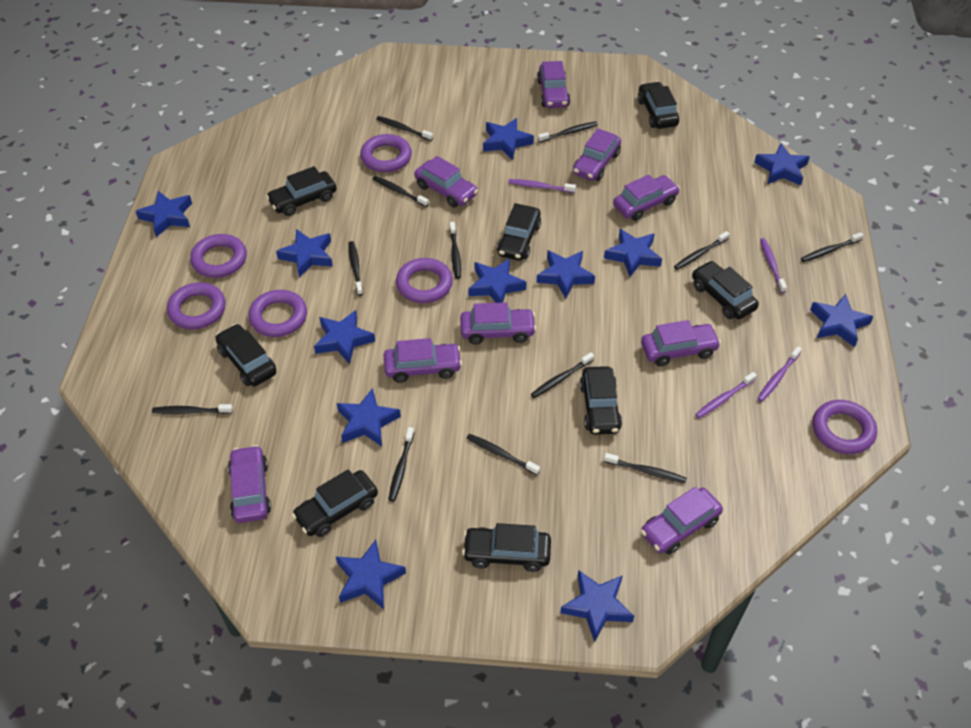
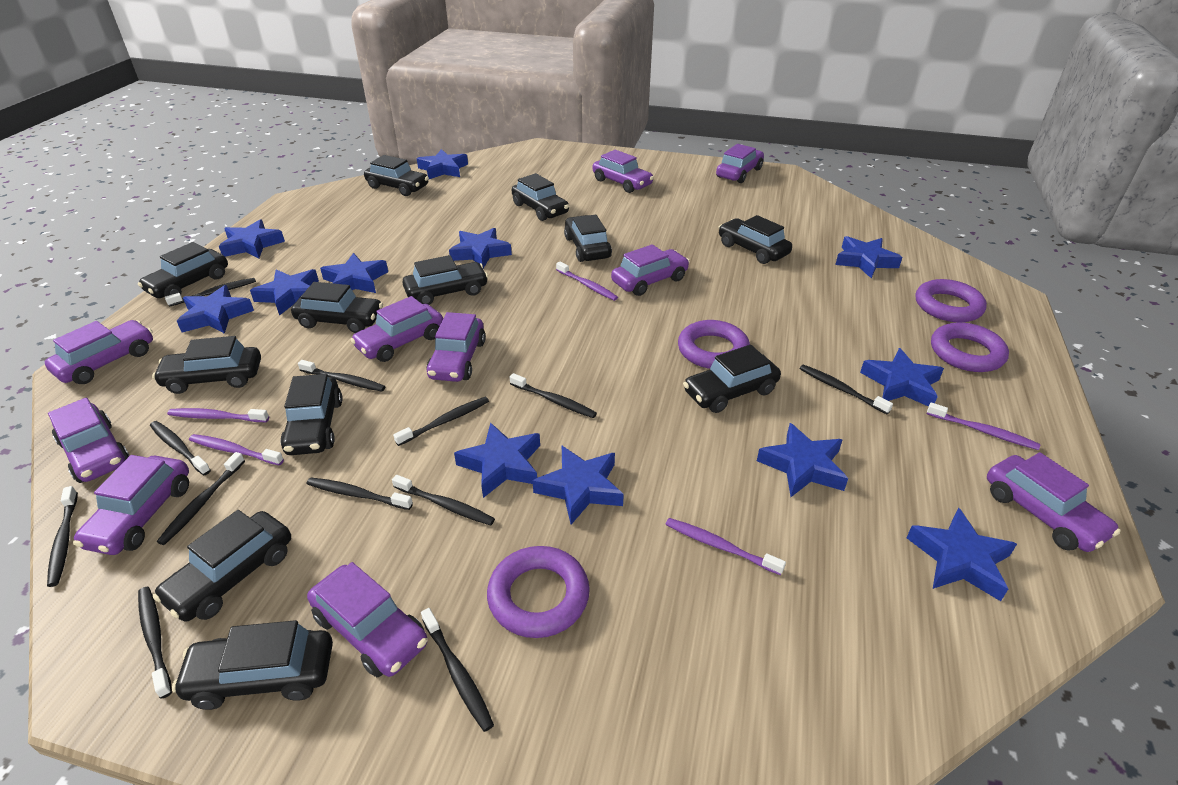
black car: 8 -> 12
purple car: 9 -> 10
purple ring: 6 -> 4
purple toothbrush: 4 -> 5

